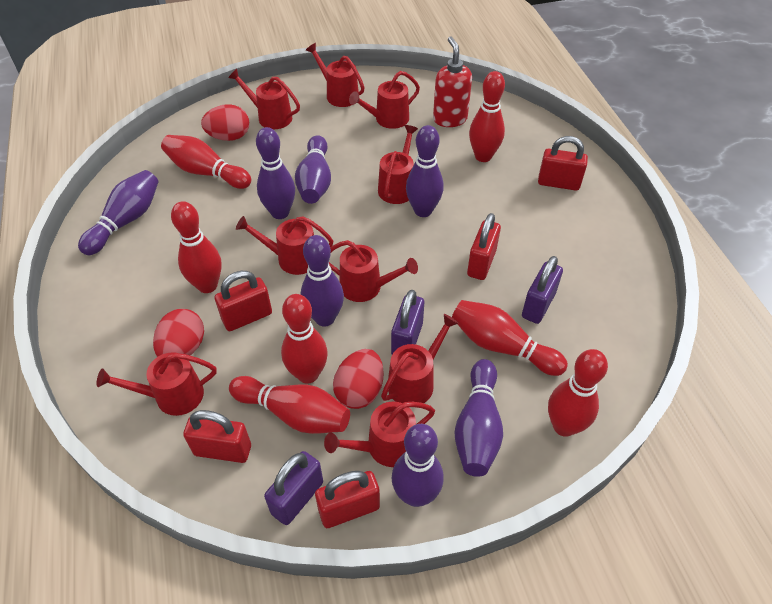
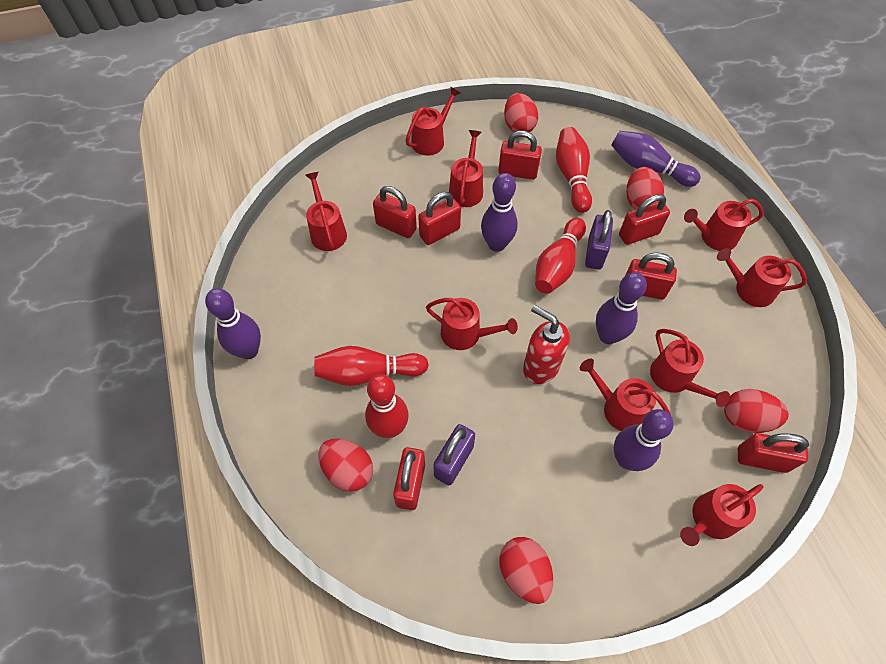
purple bowling pin: 7 -> 5
purple padlock: 3 -> 2
red bowling pin: 7 -> 4
red egg: 3 -> 5
red padlock: 5 -> 7

